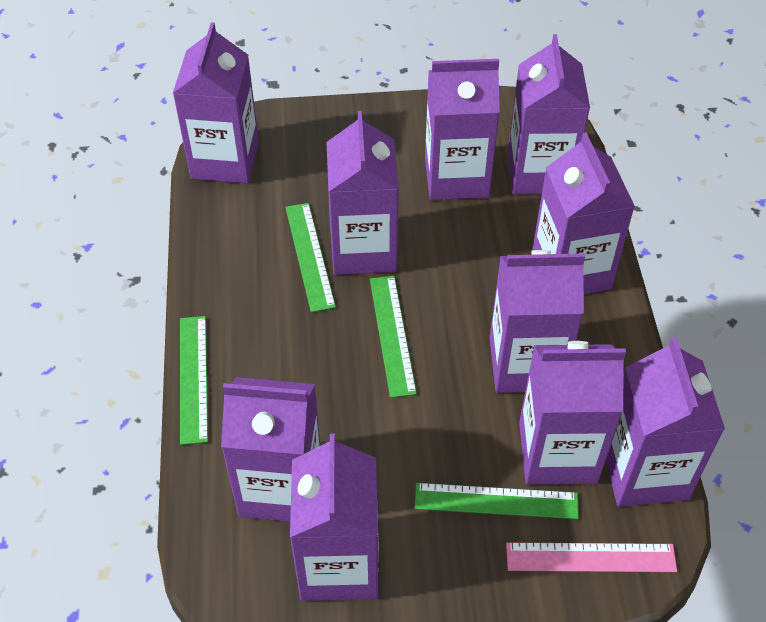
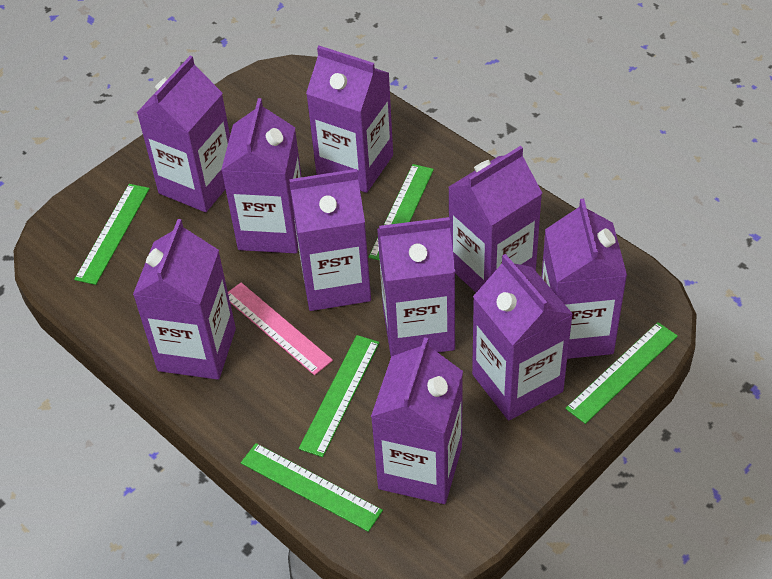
green ruler: 4 -> 5

